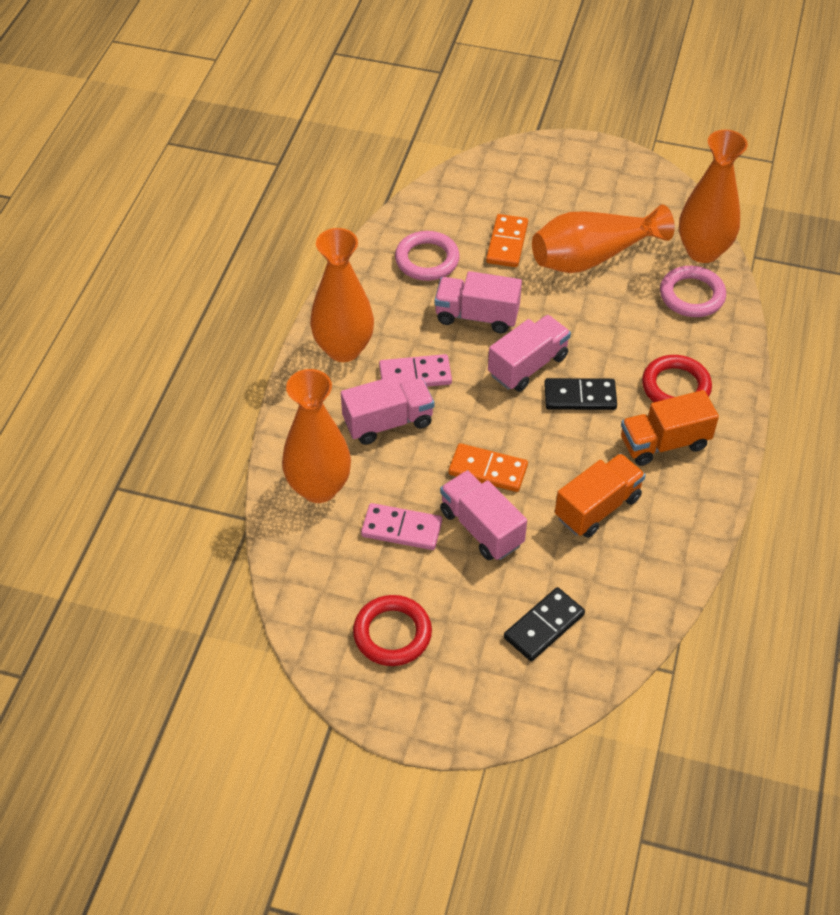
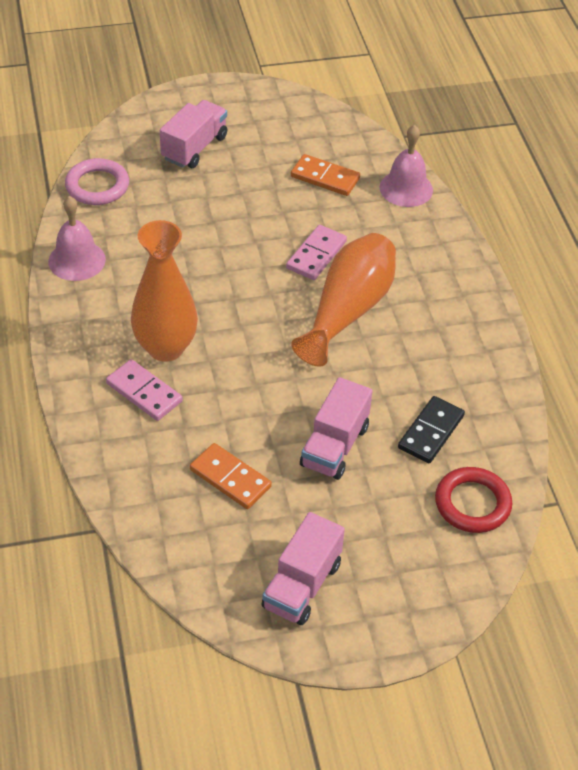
black domino: 2 -> 1
orange truck: 2 -> 0
orange vase: 4 -> 2
pink bell: 0 -> 2
pink ring: 2 -> 1
pink truck: 4 -> 3
red ring: 2 -> 1

